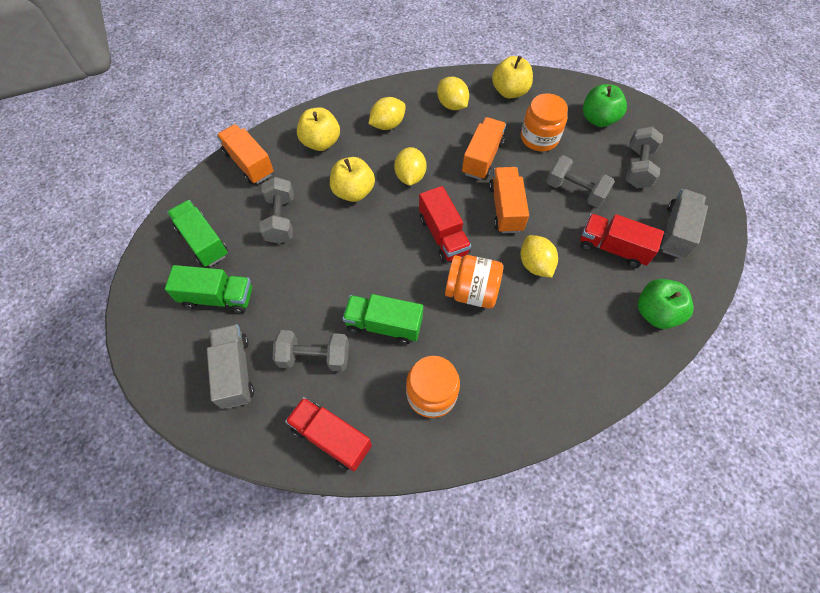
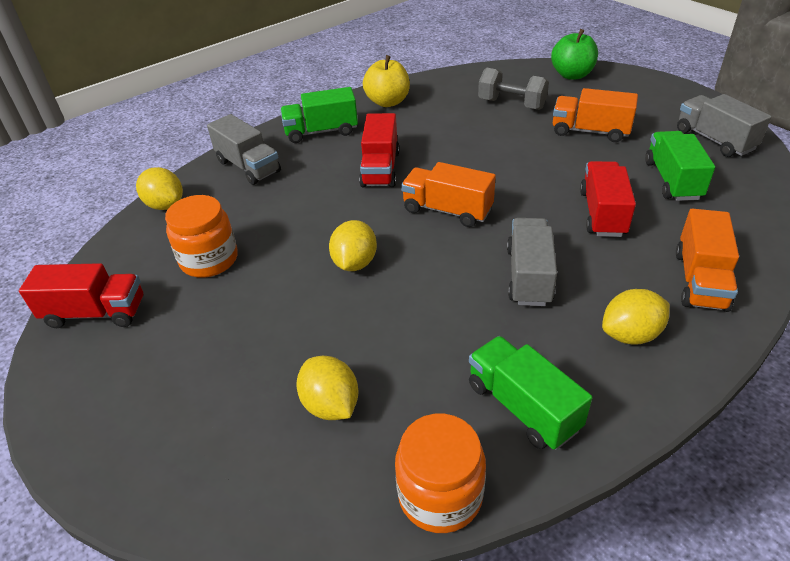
green apple: 2 -> 1
grey dumbbell: 4 -> 1
grey truck: 2 -> 3
orange jar: 3 -> 2
yellow apple: 3 -> 1

